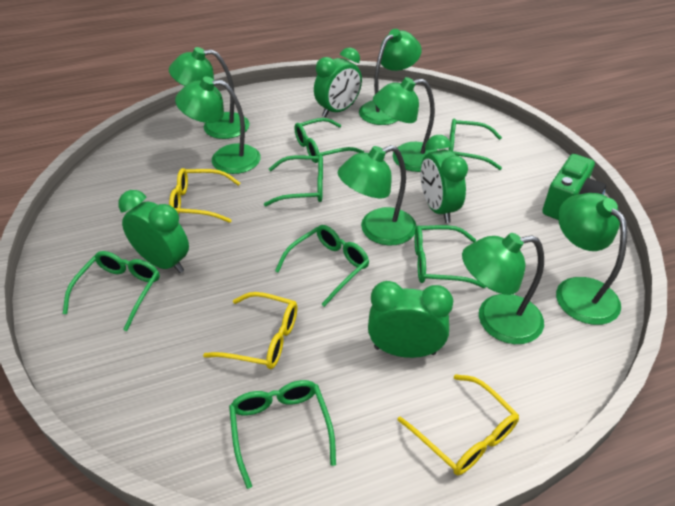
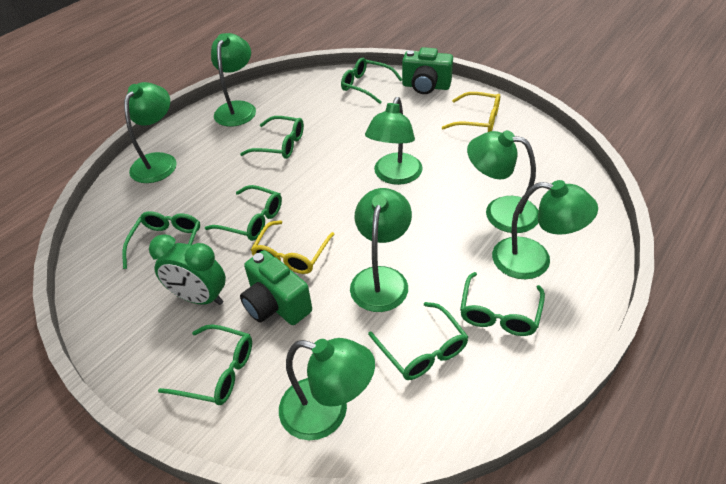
green camera: 1 -> 2
green clock: 4 -> 1
yellow glasses: 3 -> 2

